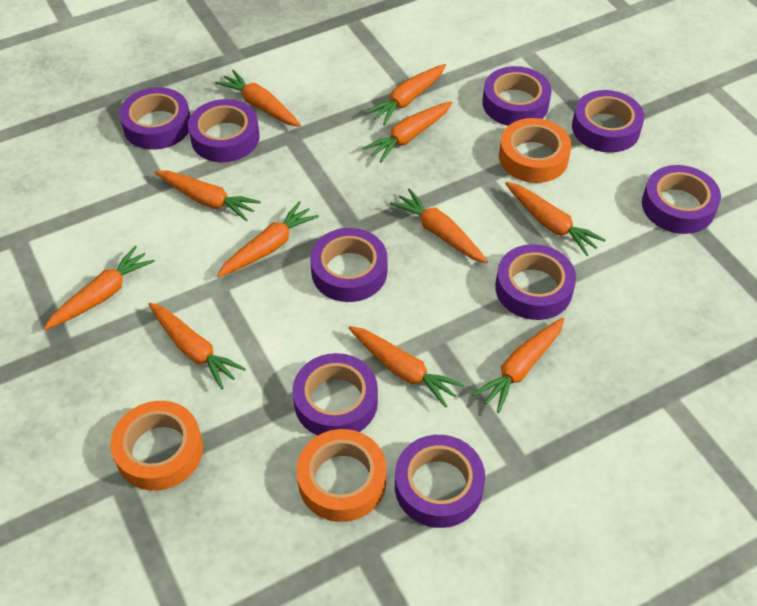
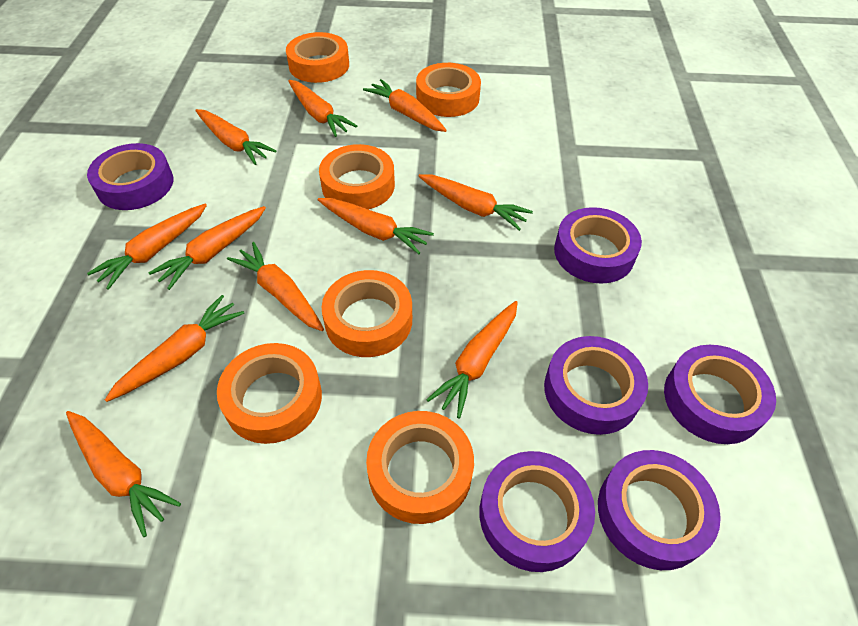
orange tape: 3 -> 6
purple tape: 9 -> 6

